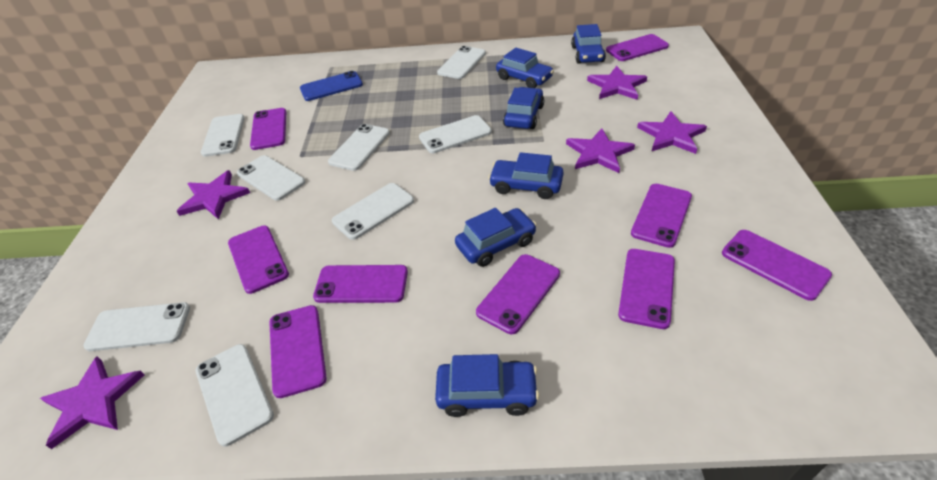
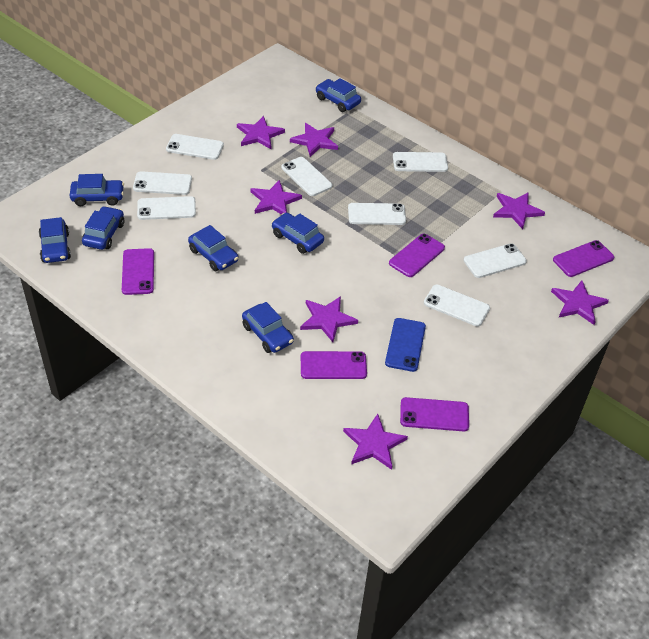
blue car: 6 -> 7
purple phone: 9 -> 5
purple star: 5 -> 7

